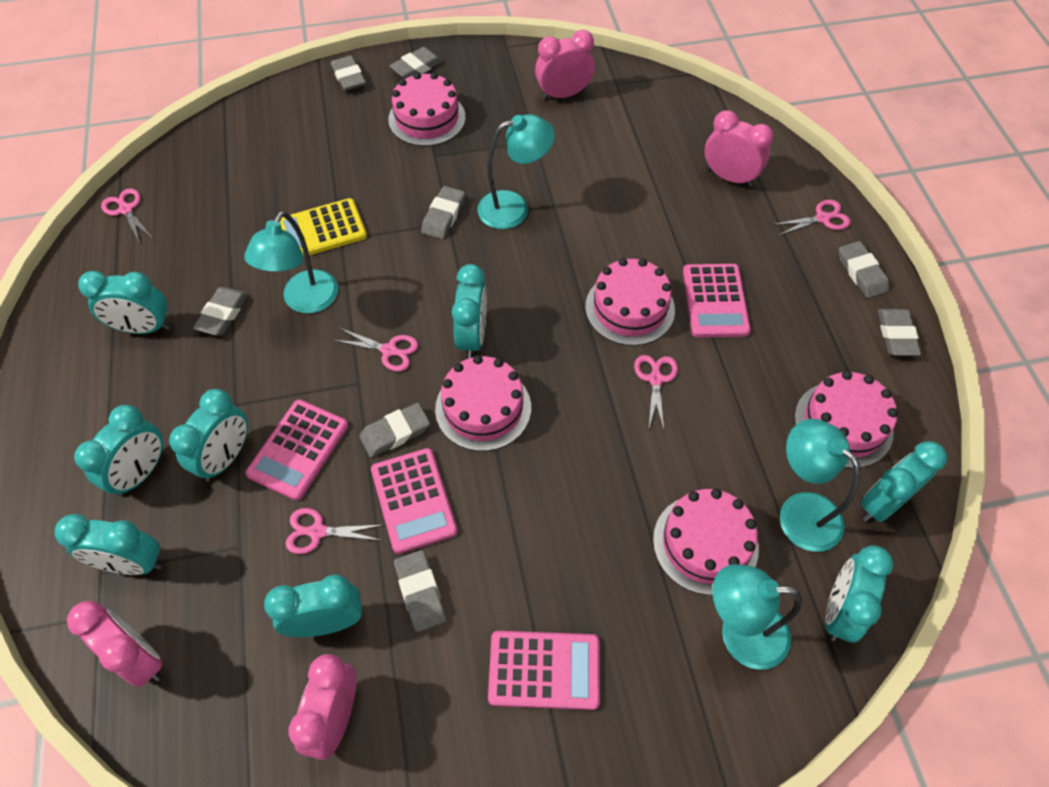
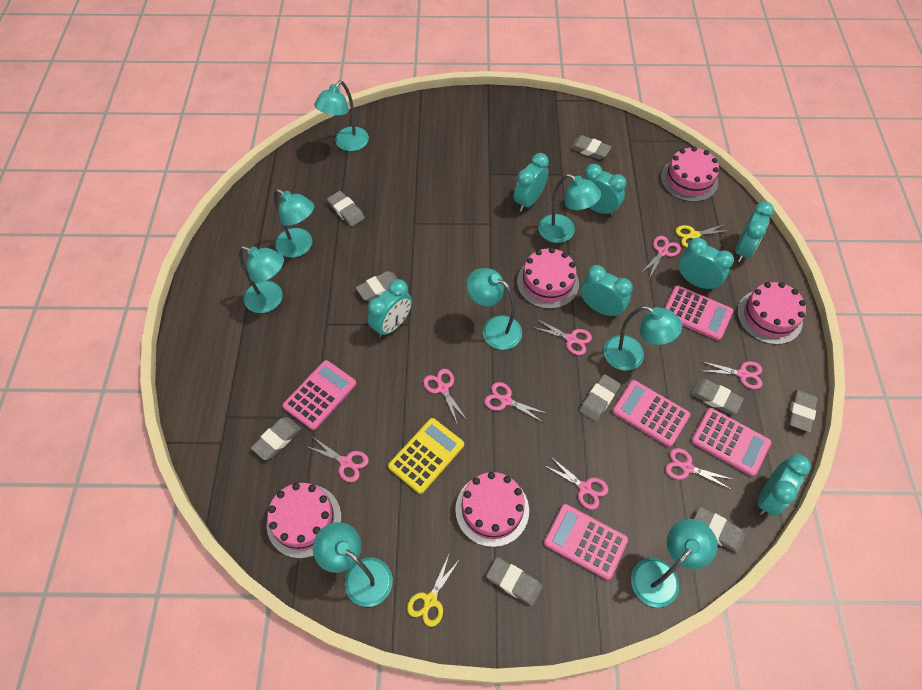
grey eraser: 8 -> 9
pink calculator: 4 -> 5
pink clock: 4 -> 0
pink scissors: 5 -> 8
turquoise clock: 8 -> 7
turquoise lamp: 4 -> 8
yellow scissors: 0 -> 2

